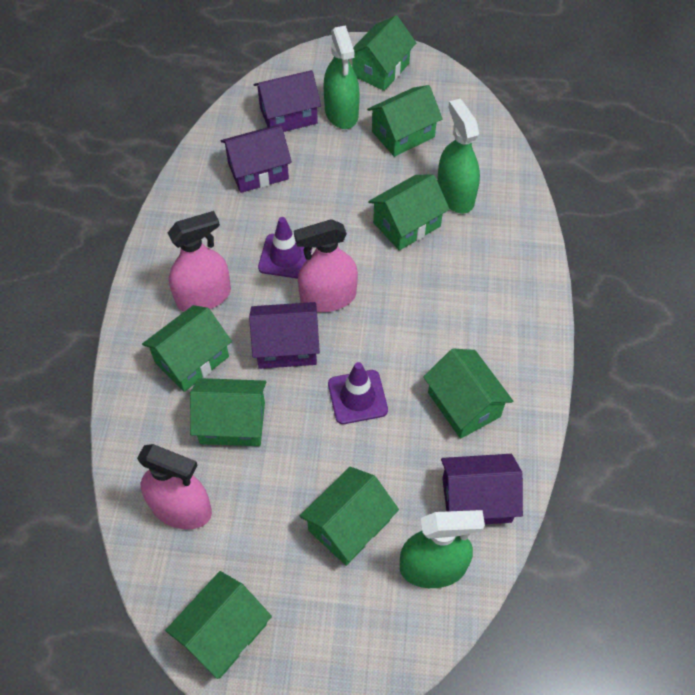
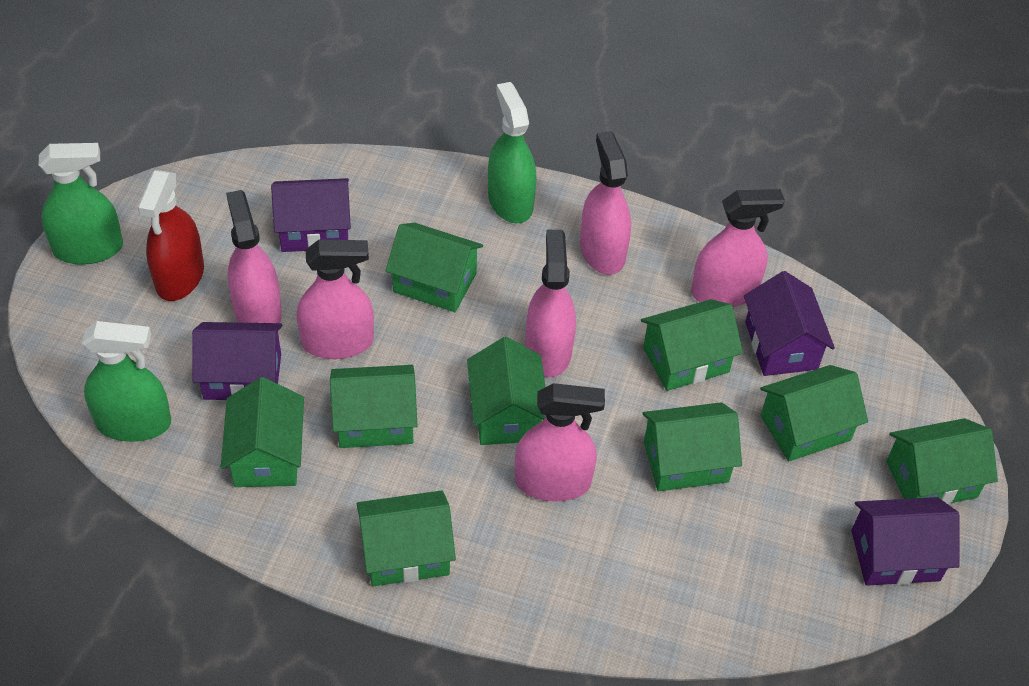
green house: 8 -> 9
pink spray bottle: 3 -> 6
purple traffic cone: 2 -> 0
red spray bottle: 0 -> 1

